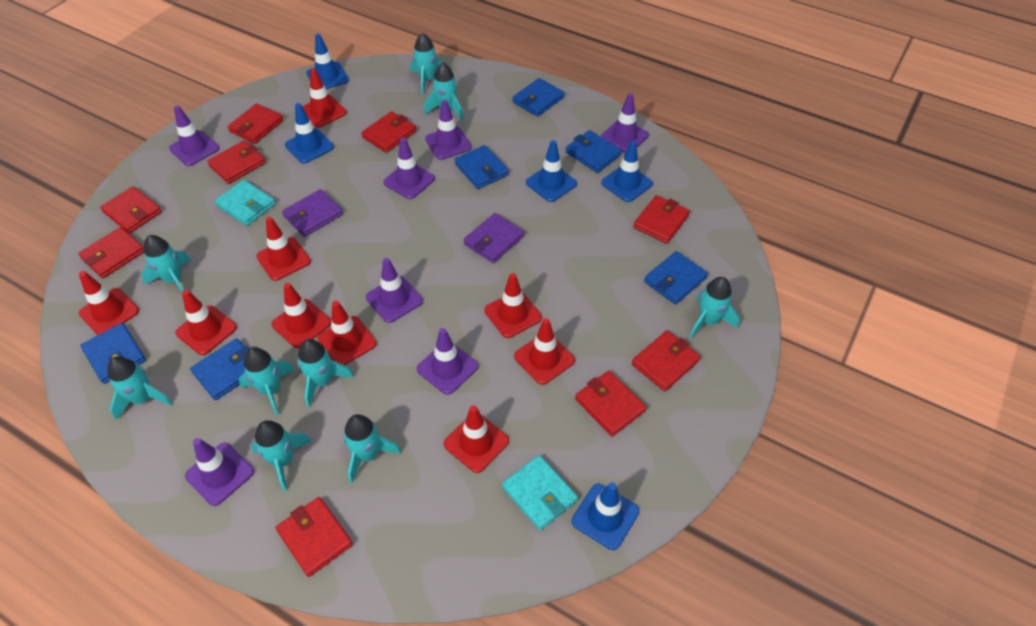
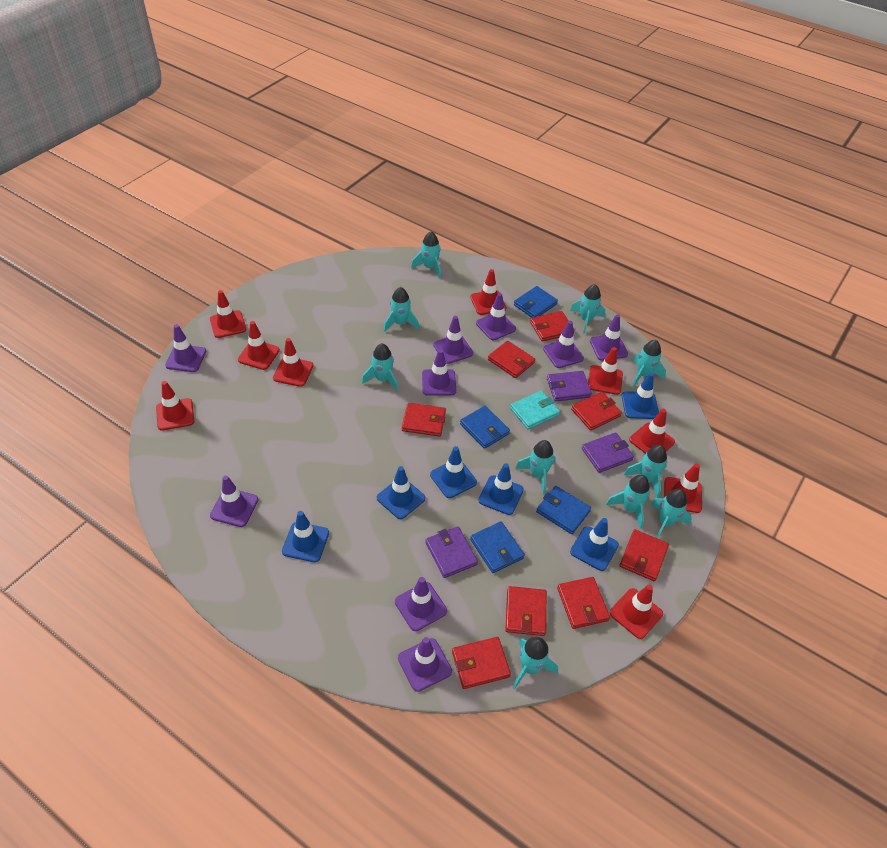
blue traffic cone: 5 -> 6
blue wallet: 6 -> 4
purple traffic cone: 7 -> 9
purple wallet: 2 -> 3
red wallet: 9 -> 8
turquoise rocket: 9 -> 10
turquoise wallet: 2 -> 1

